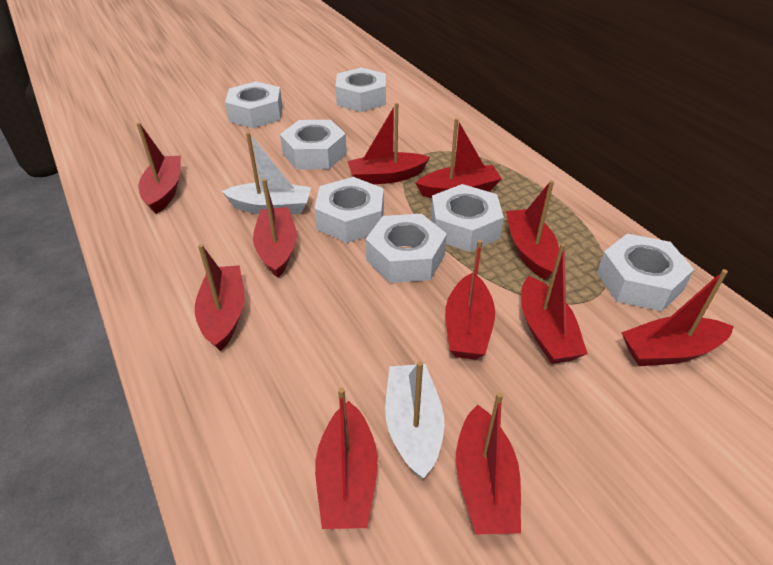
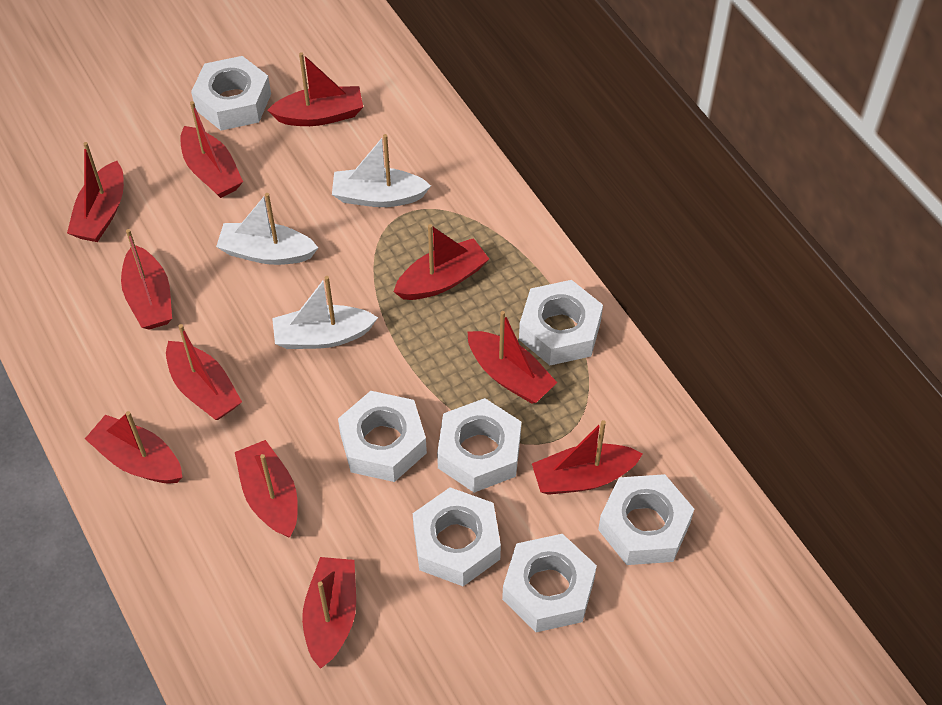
white boat: 2 -> 3

